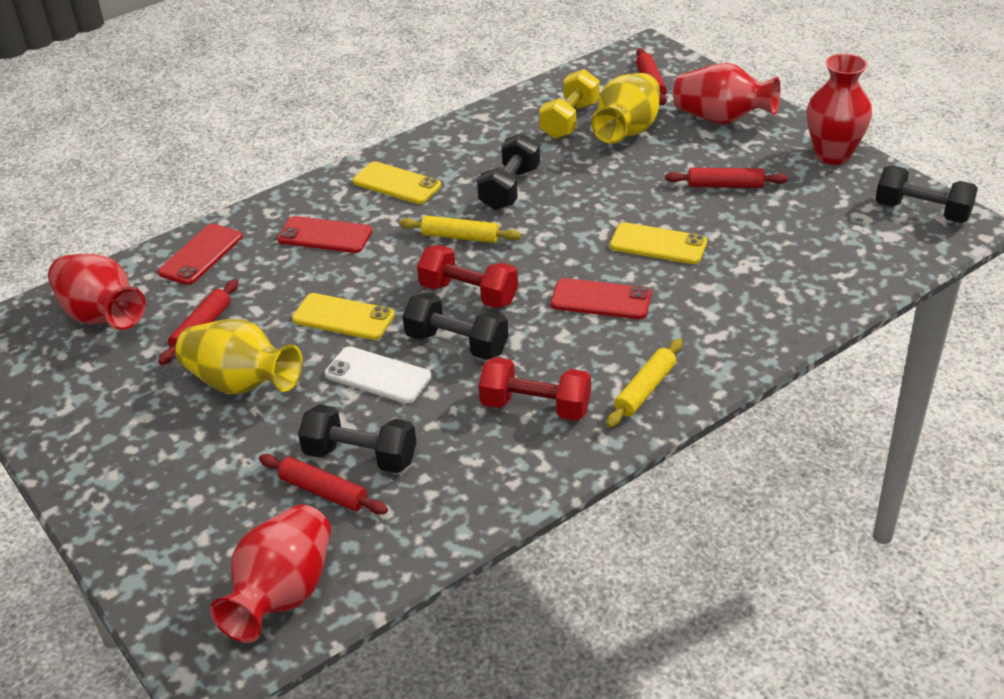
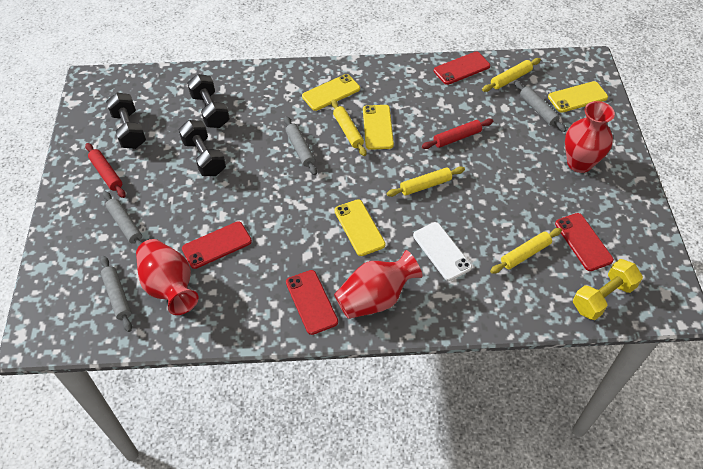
black dumbbell: 4 -> 3
grey rolling pin: 0 -> 4
red dumbbell: 2 -> 0
red phone: 3 -> 4
red rolling pin: 4 -> 2
red vase: 4 -> 3
yellow phone: 3 -> 4
yellow rolling pin: 2 -> 4
yellow vase: 2 -> 0

